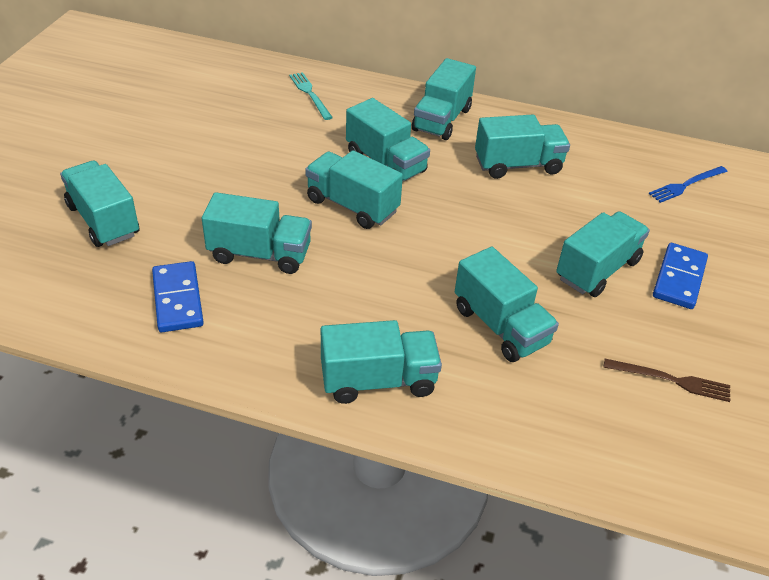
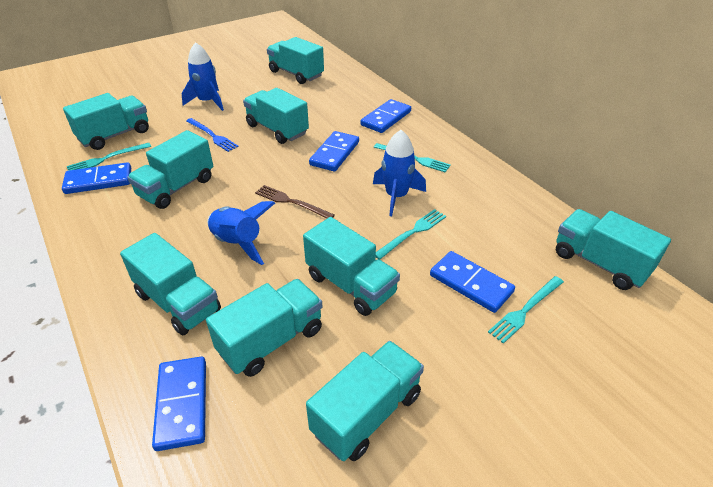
blue domino: 2 -> 5
blue rocket: 0 -> 3
turquoise fork: 1 -> 4

